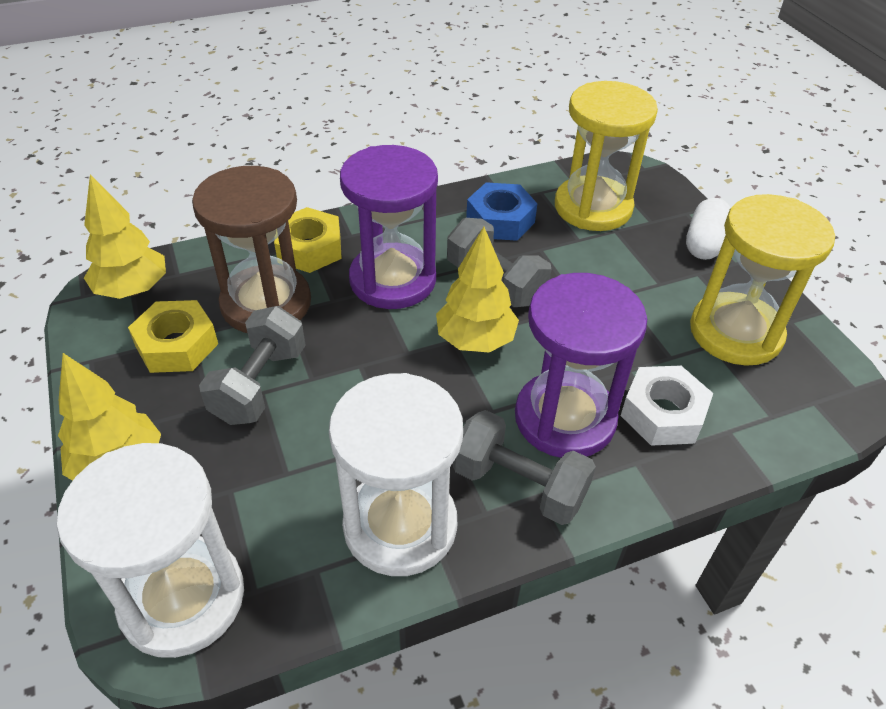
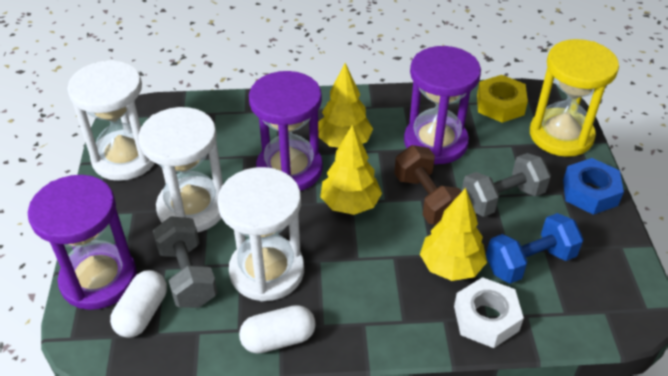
blue dumbbell: 0 -> 1
brown dumbbell: 0 -> 1
brown hourglass: 1 -> 0
grey dumbbell: 3 -> 2
purple hourglass: 2 -> 3
white capsule: 1 -> 2
white hourglass: 2 -> 3
yellow hourglass: 2 -> 1
yellow nut: 2 -> 1

